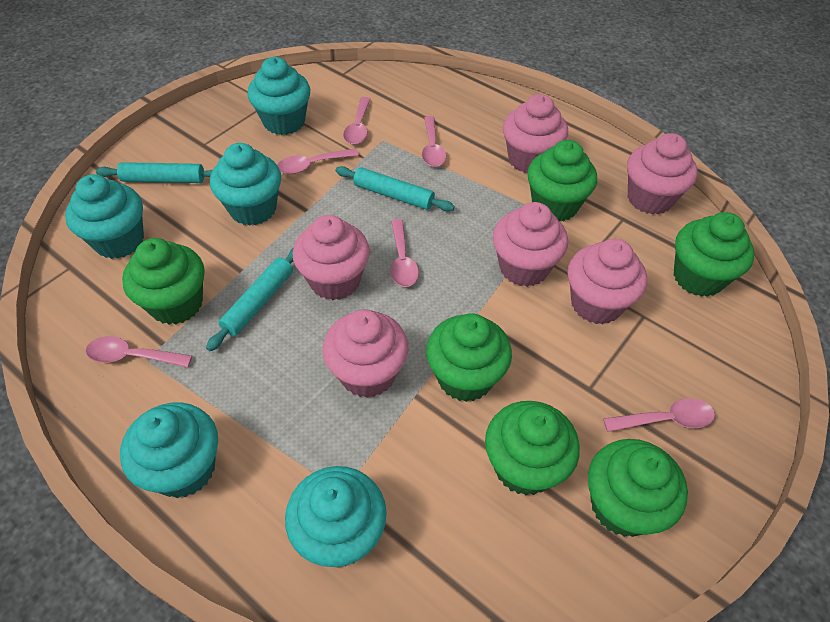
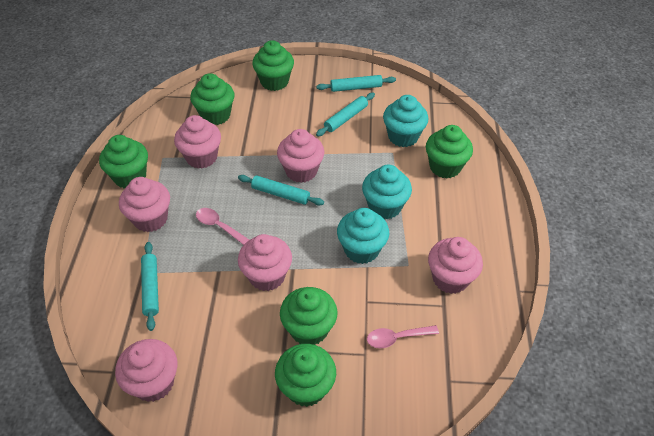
pink spoon: 6 -> 2
turquoise cupcake: 5 -> 3
turquoise rolling pin: 3 -> 4

